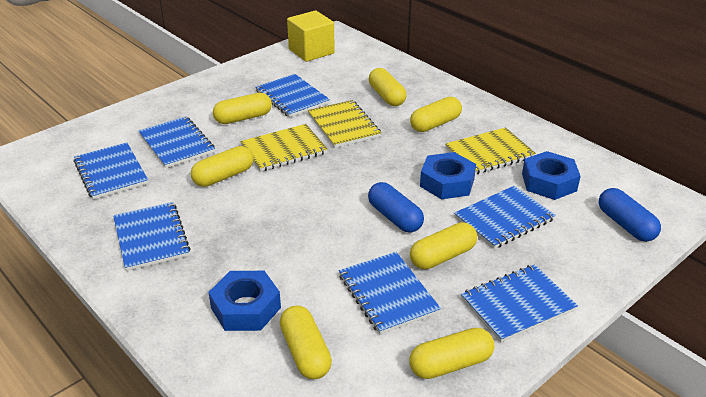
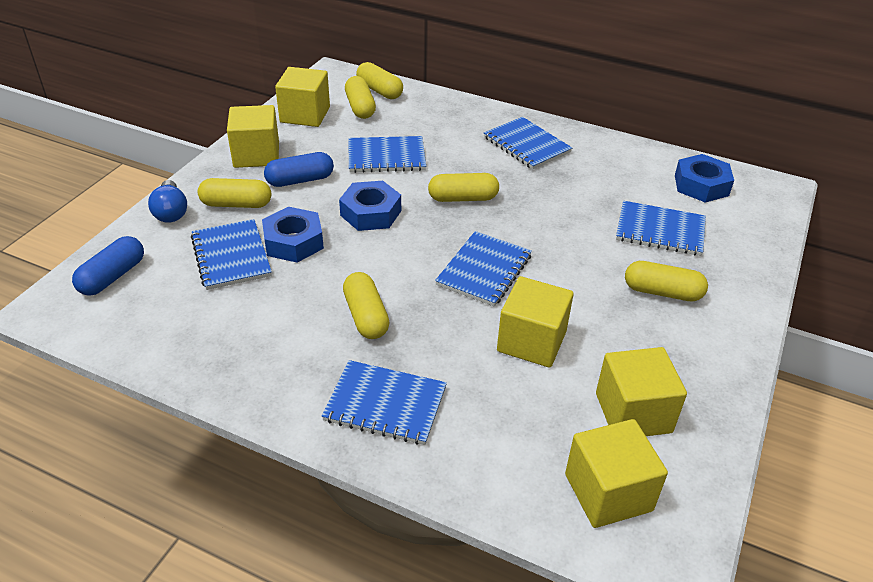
blue light bulb: 0 -> 1
blue notebook: 7 -> 6
yellow capsule: 7 -> 6
yellow cube: 1 -> 5
yellow notebook: 3 -> 0

